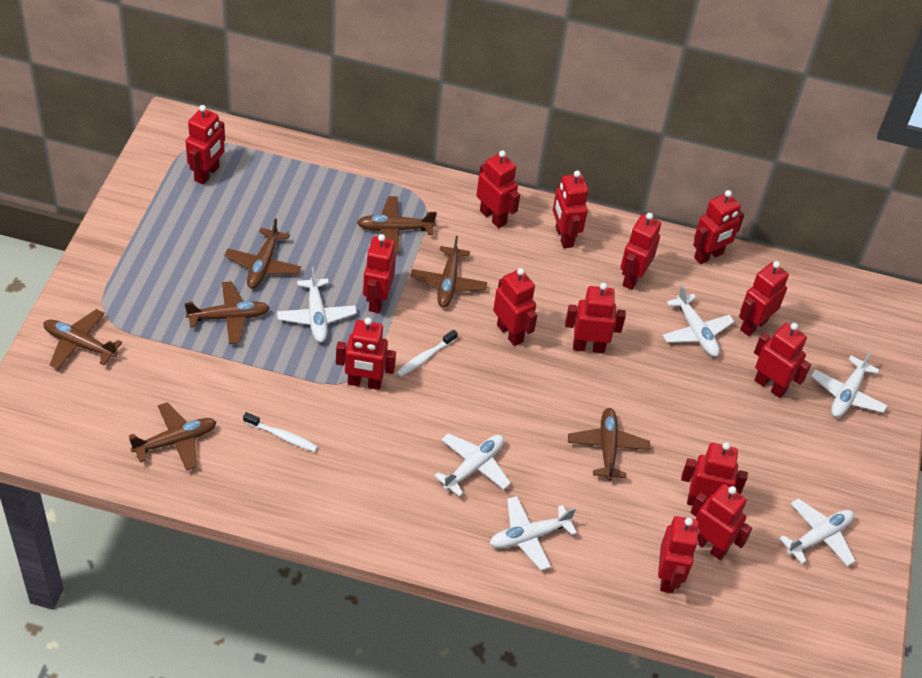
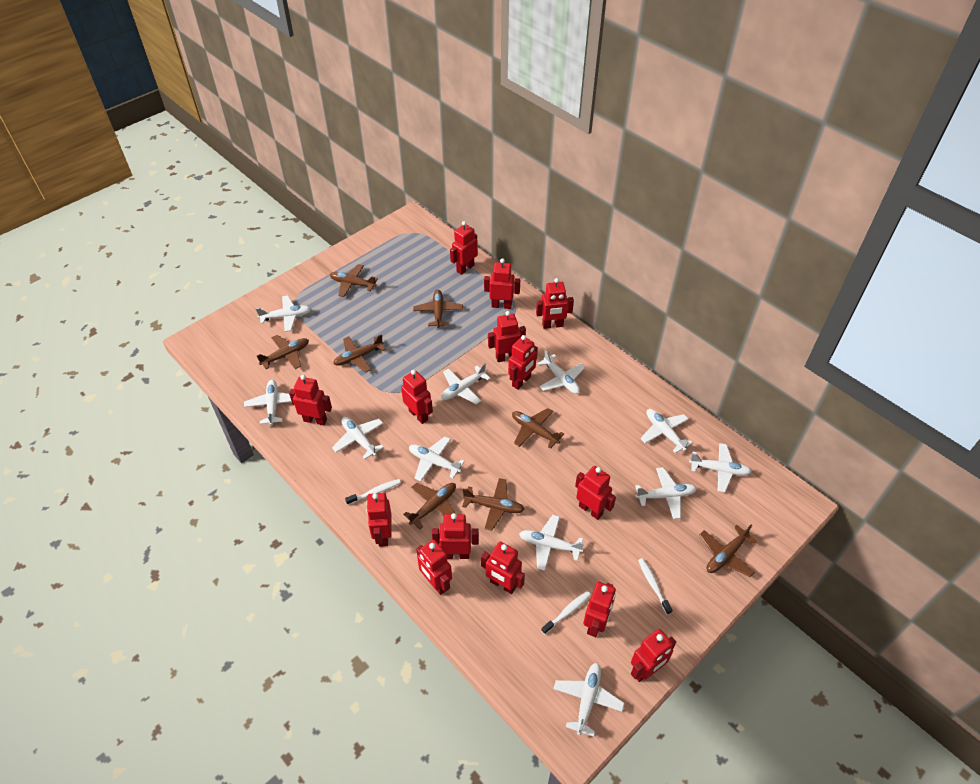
brown plane: 7 -> 8
white plane: 6 -> 11
white toothbrush: 2 -> 3

